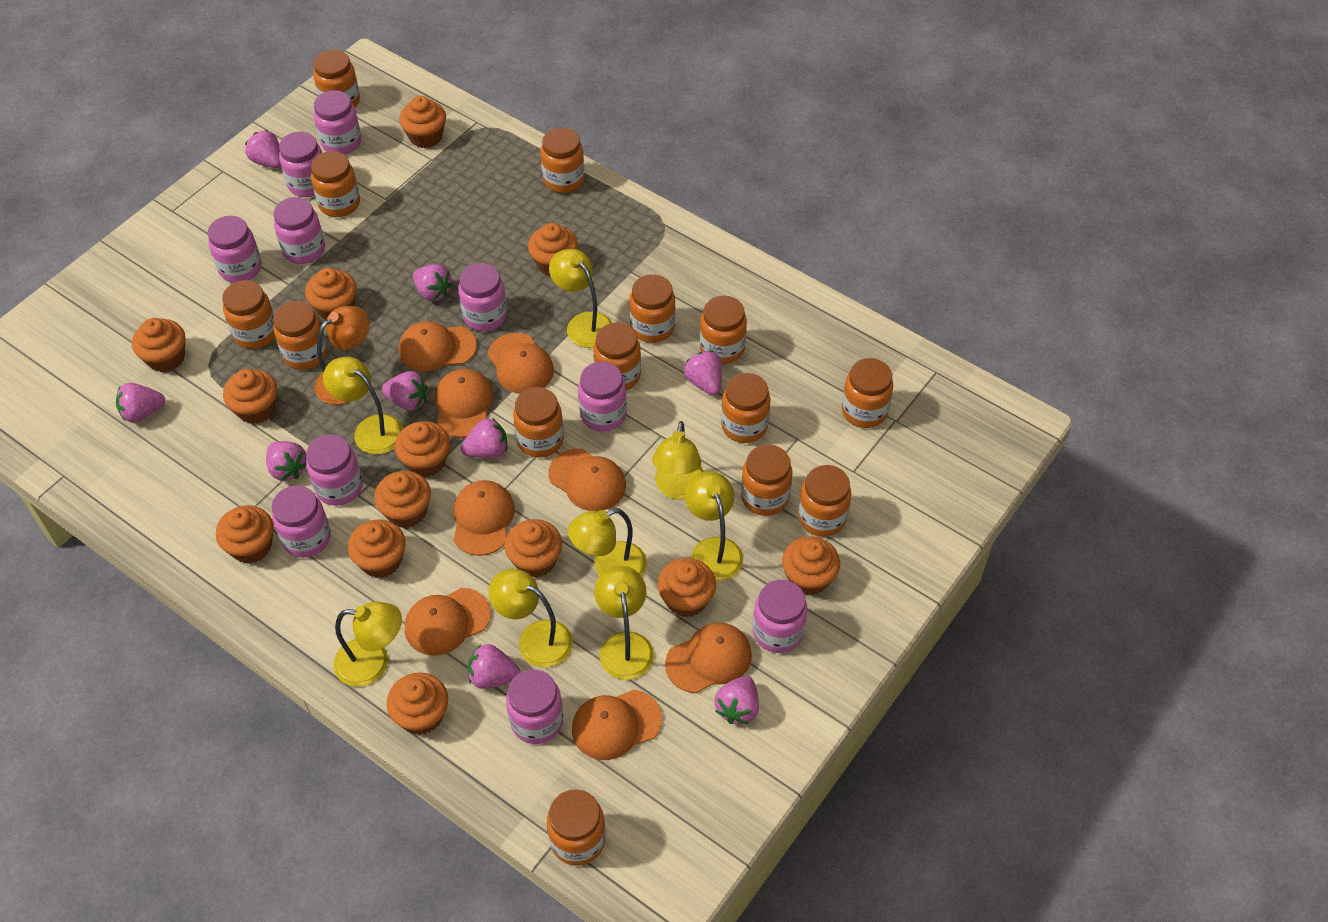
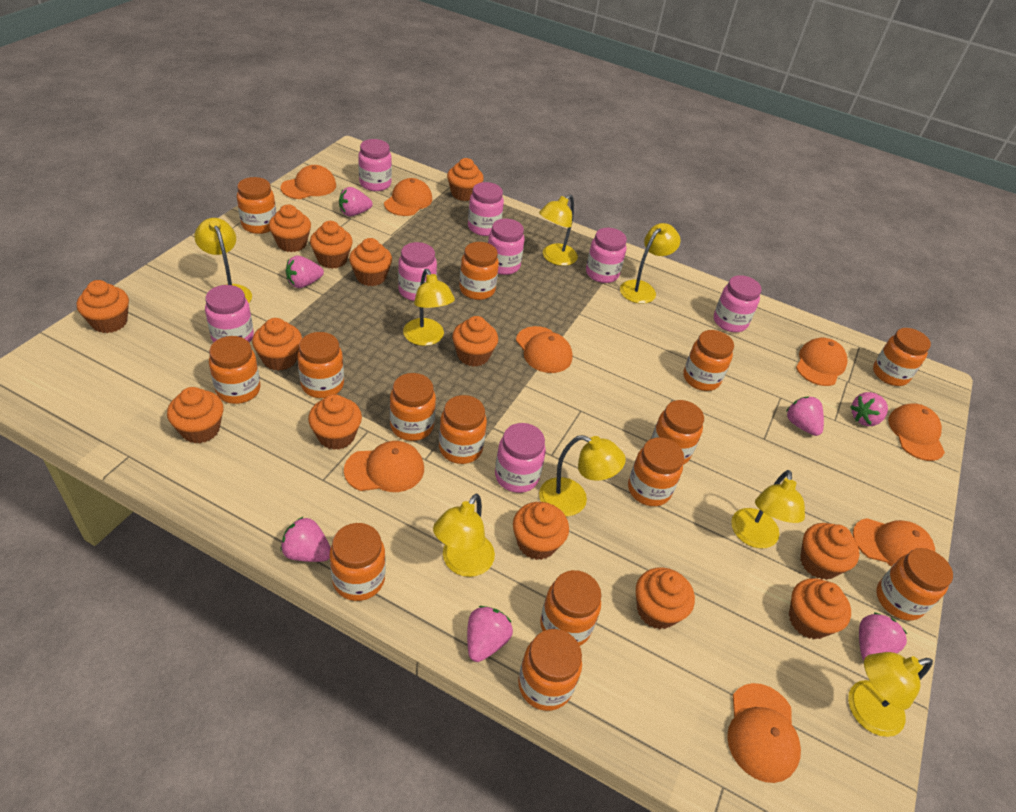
orange lamp: 1 -> 0
pink jar: 10 -> 8
pink strawberry: 9 -> 7

